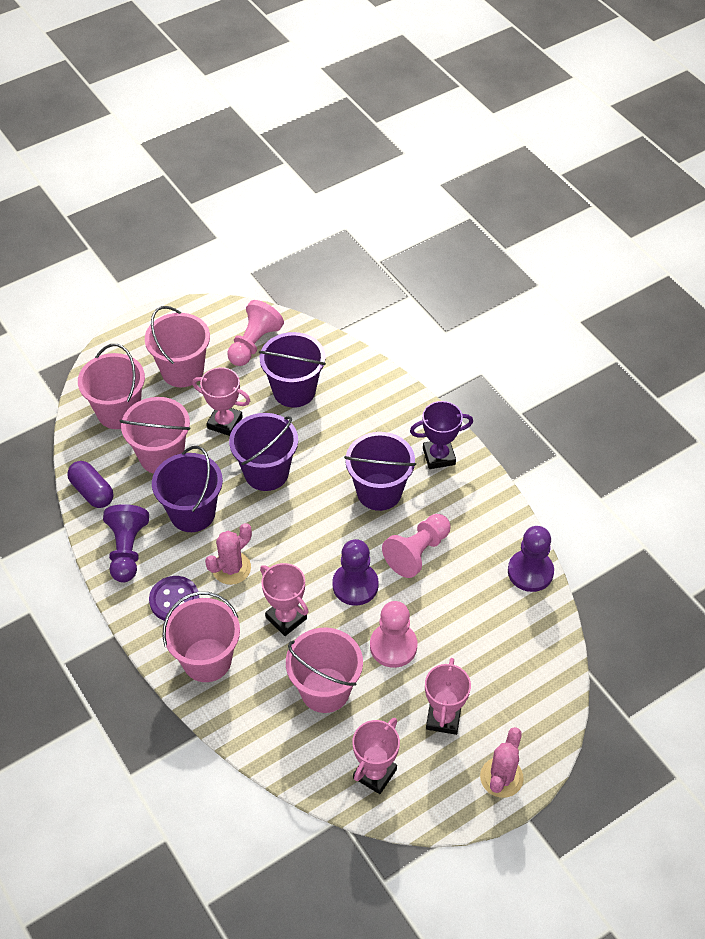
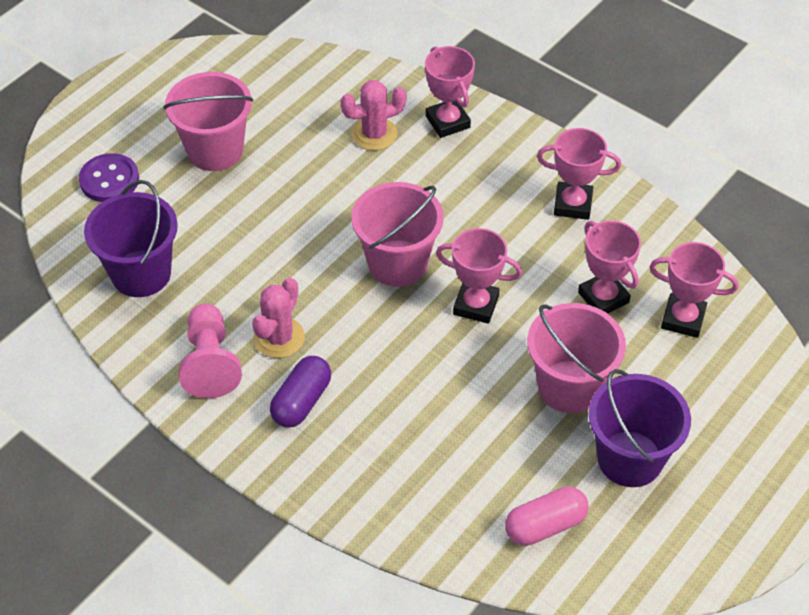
pink bucket: 5 -> 3
pink capsule: 0 -> 1
pink pawn: 3 -> 1
pink trophy: 4 -> 5
purple bucket: 4 -> 2
purple pawn: 3 -> 0
purple trophy: 1 -> 0

